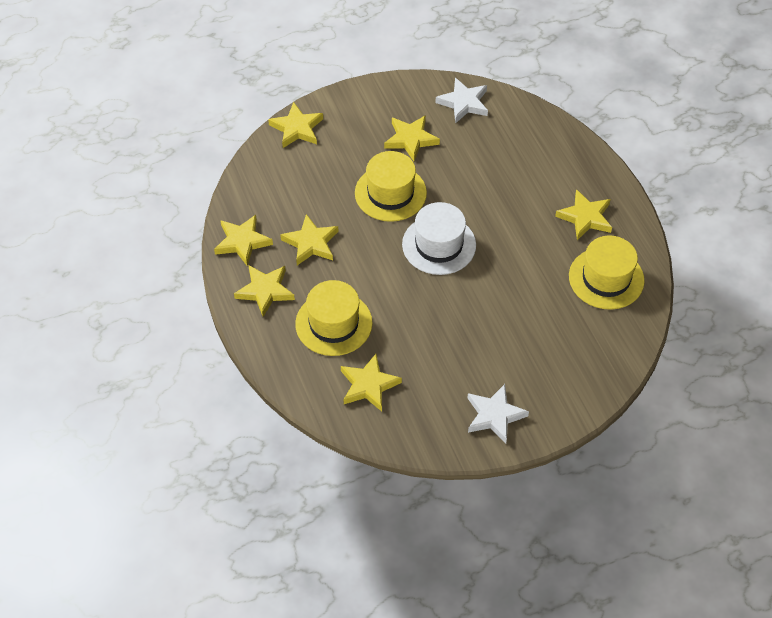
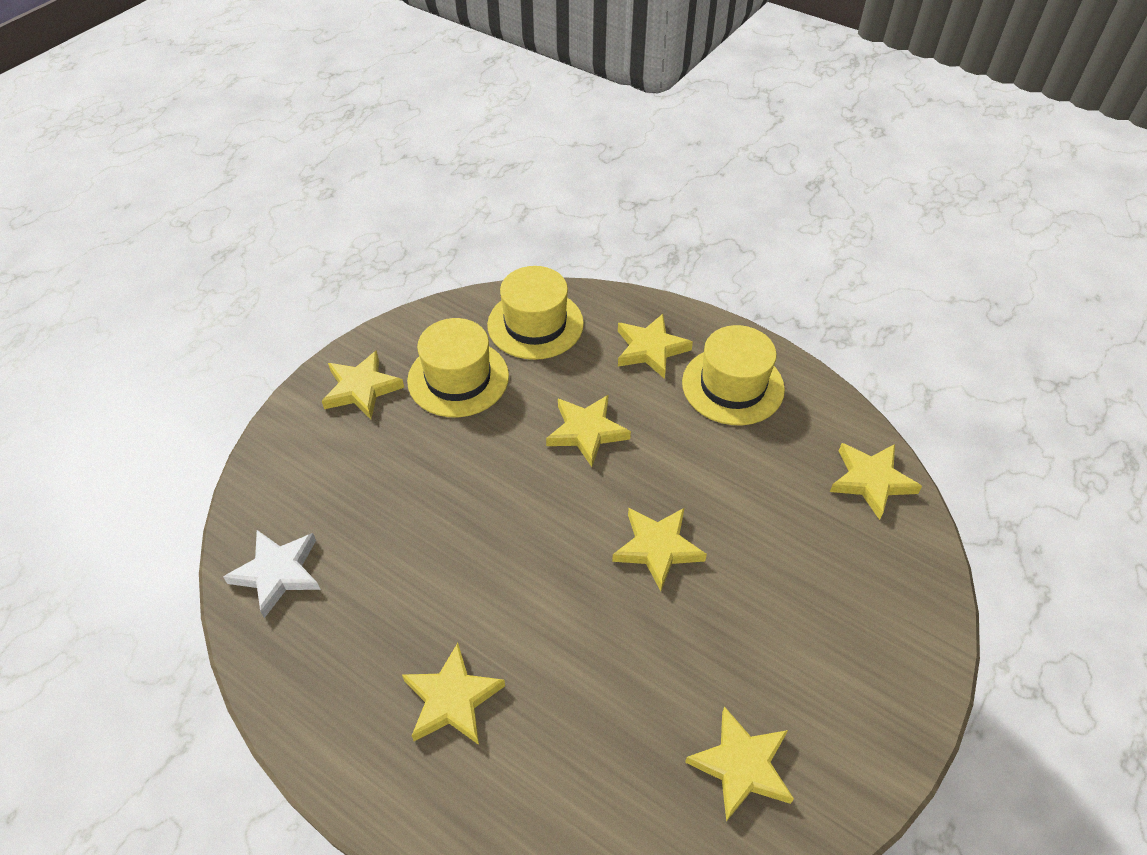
white hat: 1 -> 0
white star: 2 -> 1

